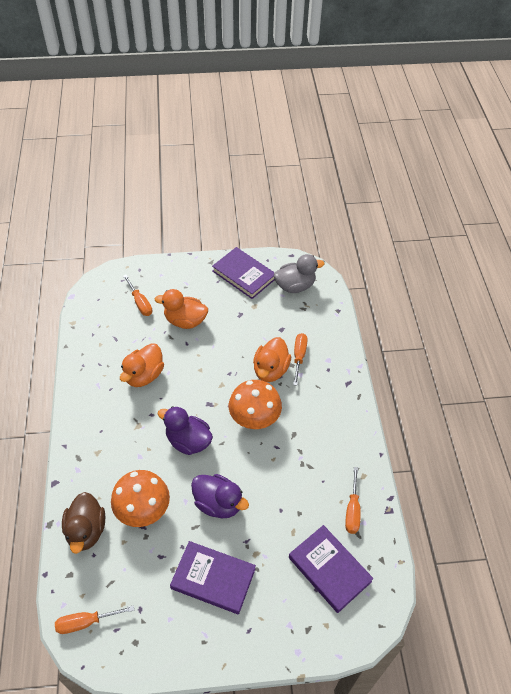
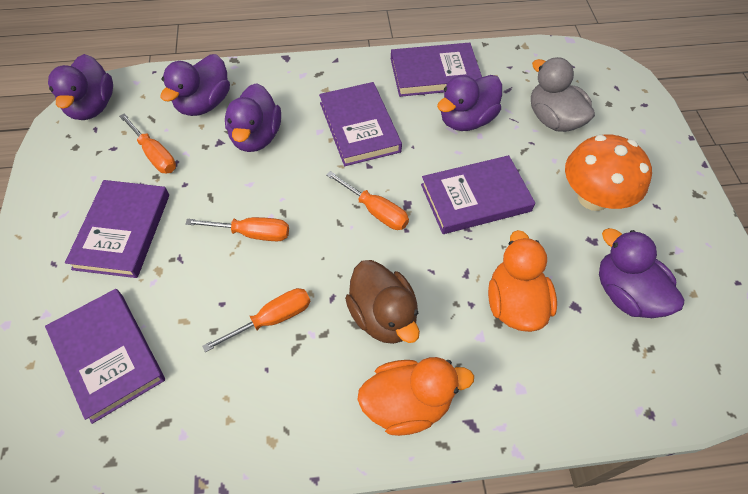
orange duck: 3 -> 2
orange mushroom: 2 -> 1
purple book: 3 -> 5
purple duck: 2 -> 5

